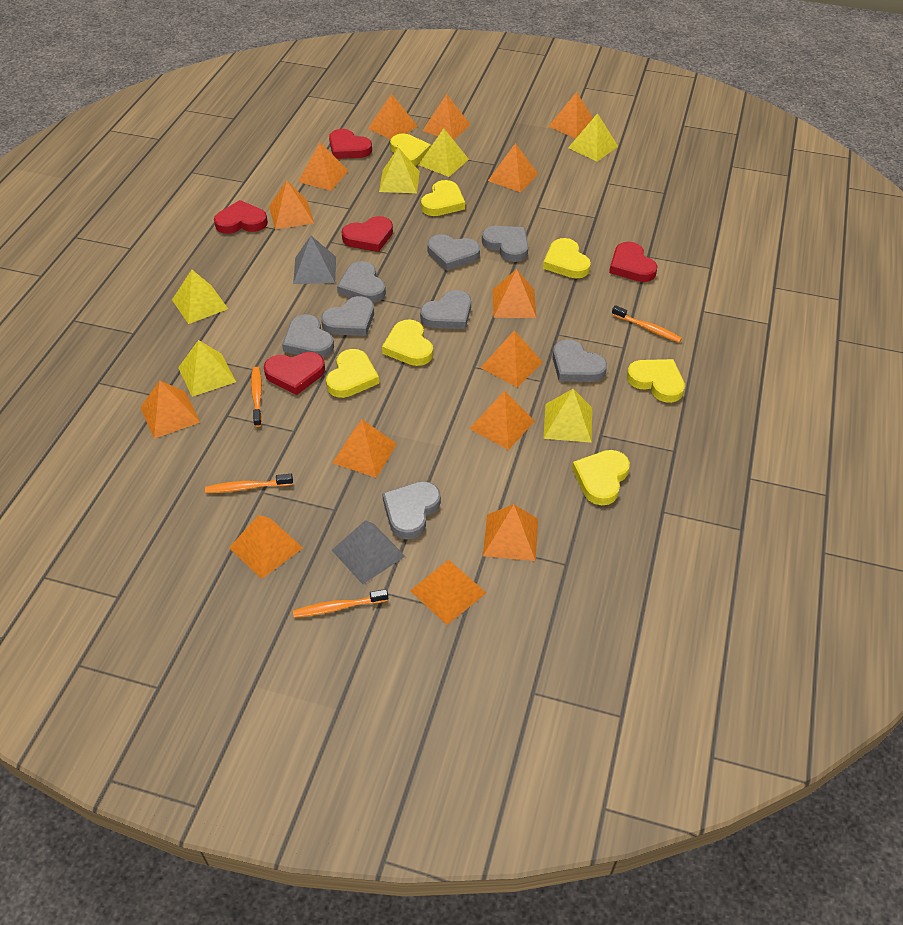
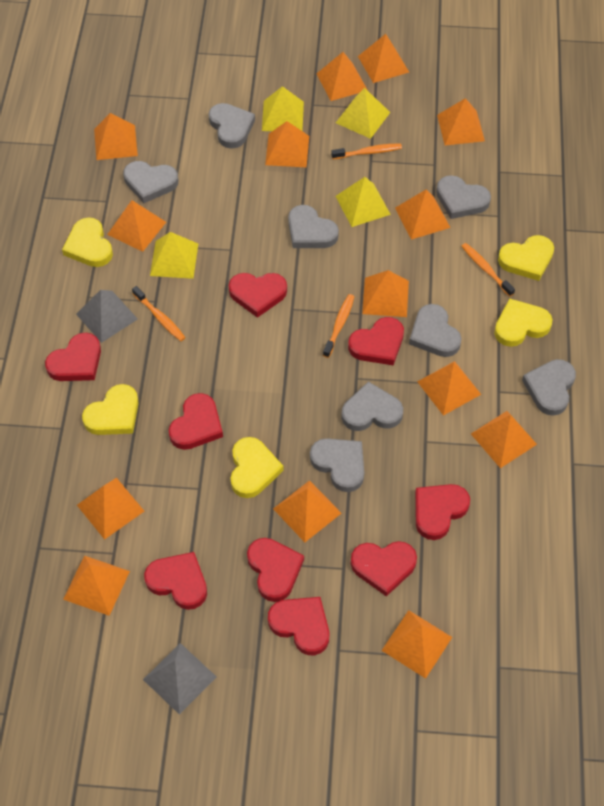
red heart: 5 -> 9
yellow heart: 7 -> 5
yellow pyramid: 6 -> 4

